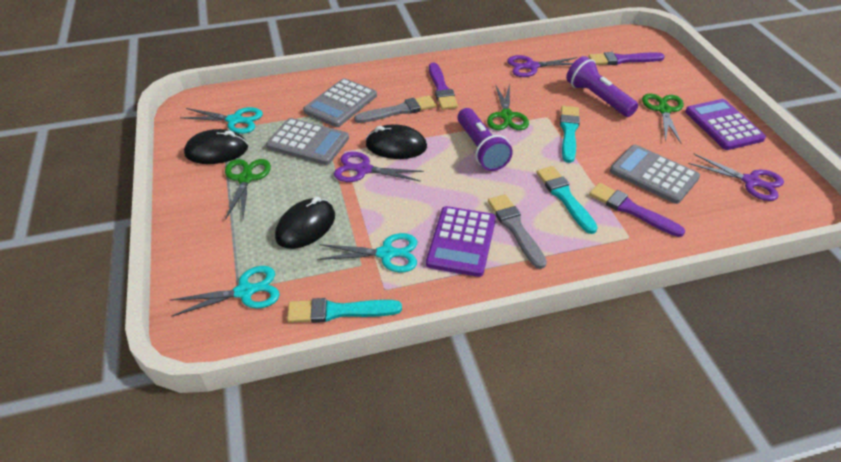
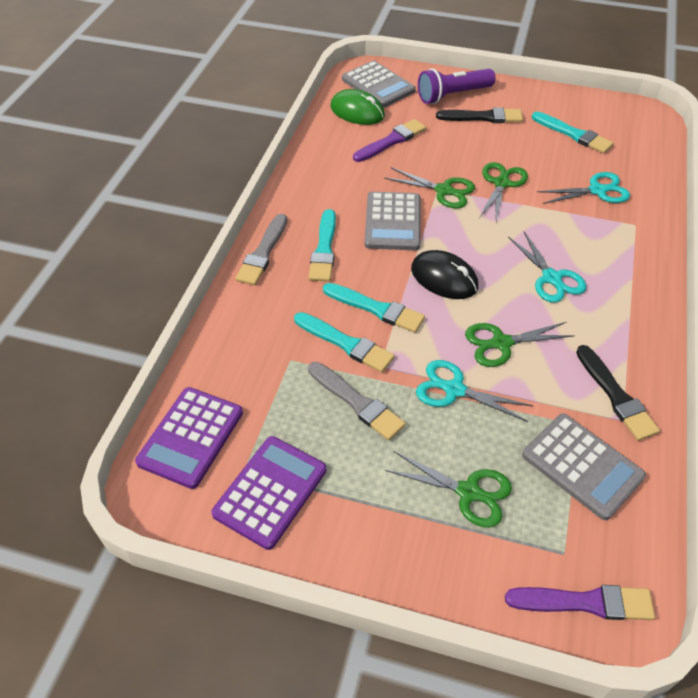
black brush: 0 -> 2
black mouse: 3 -> 1
green mouse: 0 -> 1
green scissors: 3 -> 4
purple brush: 3 -> 2
purple flashlight: 2 -> 1
purple scissors: 3 -> 0
turquoise brush: 3 -> 4

